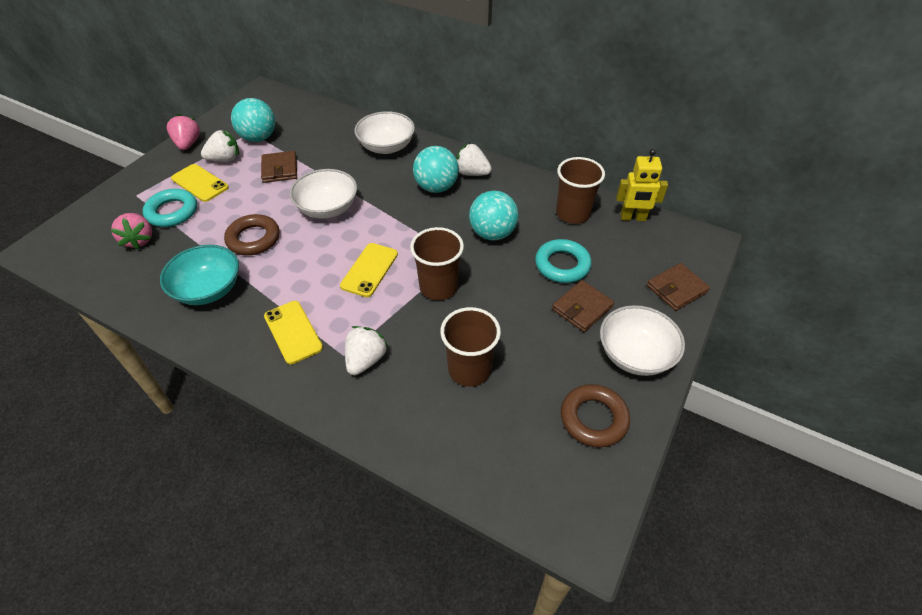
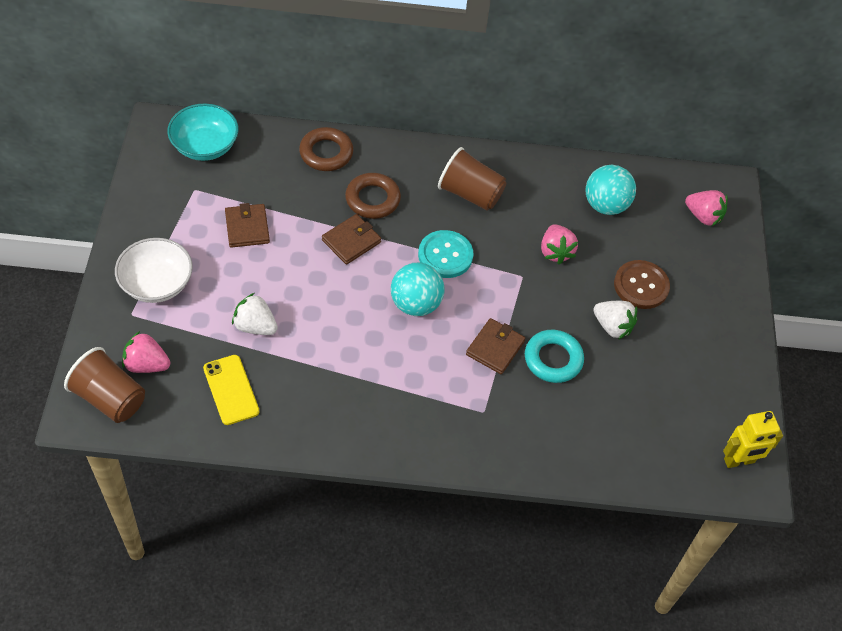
brown button: 0 -> 1
brown cup: 3 -> 2
pink strawberry: 2 -> 3
turquoise ball: 3 -> 2
turquoise button: 0 -> 1
turquoise ring: 2 -> 1
white bowl: 3 -> 1
white strawberry: 3 -> 2
yellow phone: 3 -> 1

